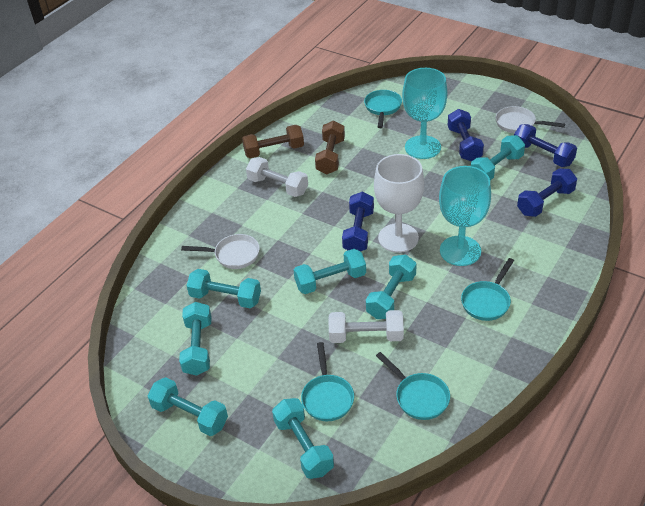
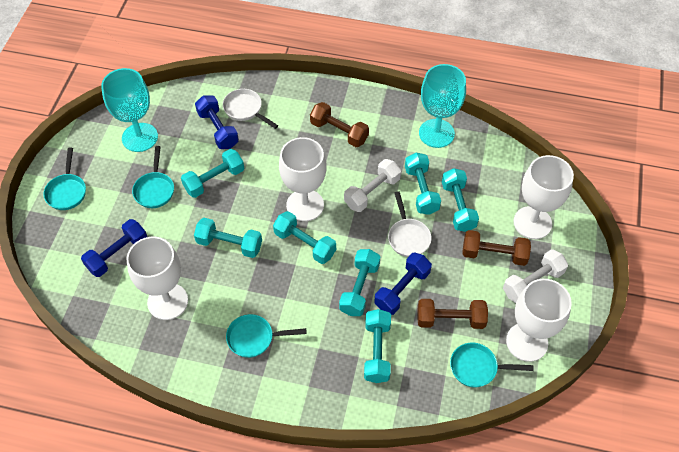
blue dumbbell: 4 -> 3
brown dumbbell: 2 -> 3
white goblet: 1 -> 4

